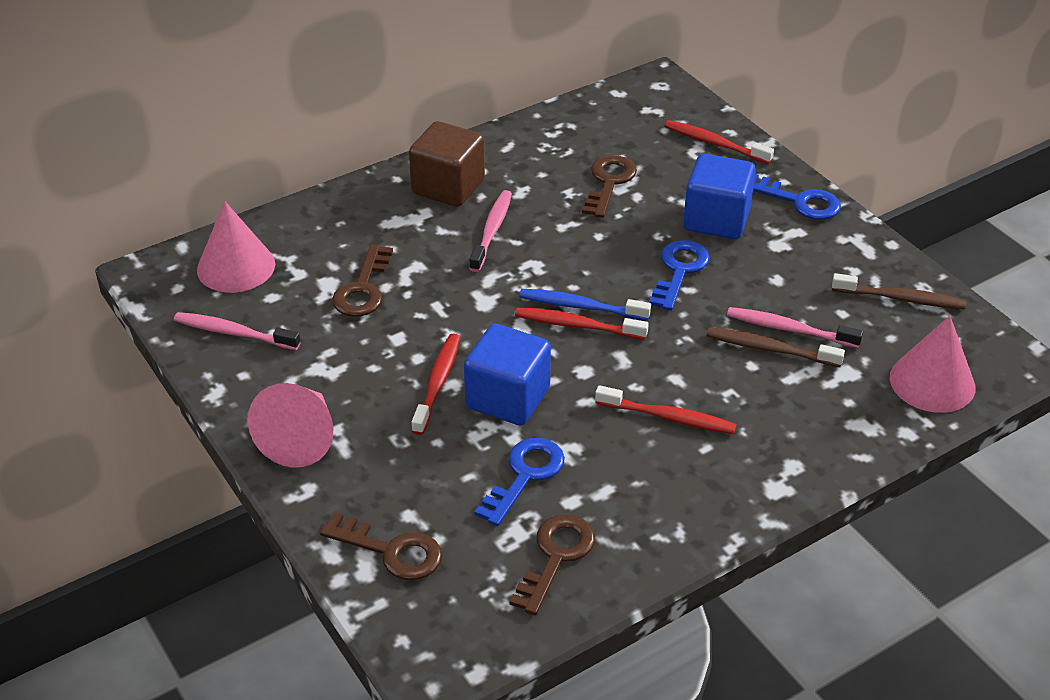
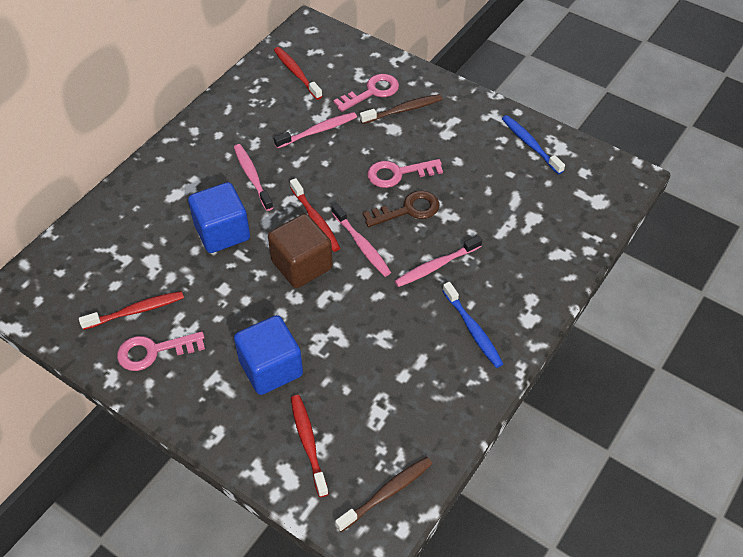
blue key: 3 -> 0
blue toothbrush: 1 -> 2
brown key: 4 -> 1
pink cone: 3 -> 0
pink key: 0 -> 3
pink toothbrush: 3 -> 4

